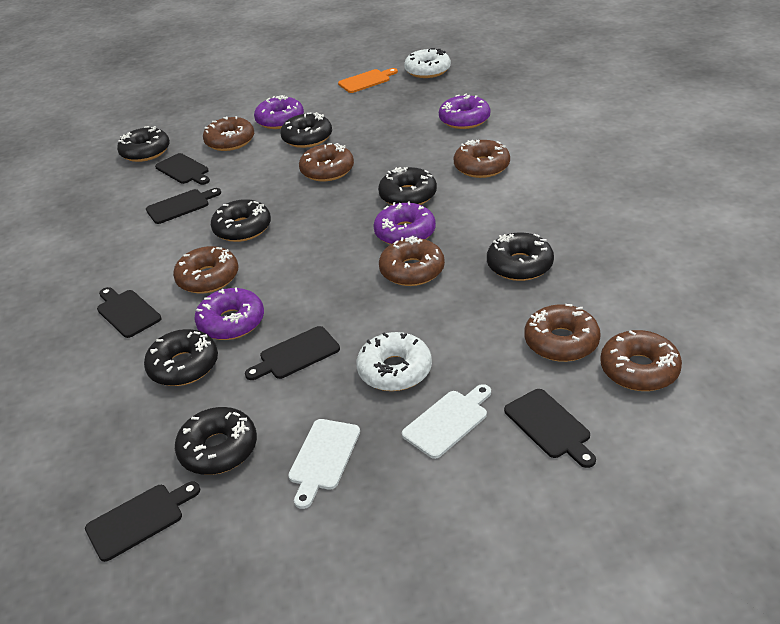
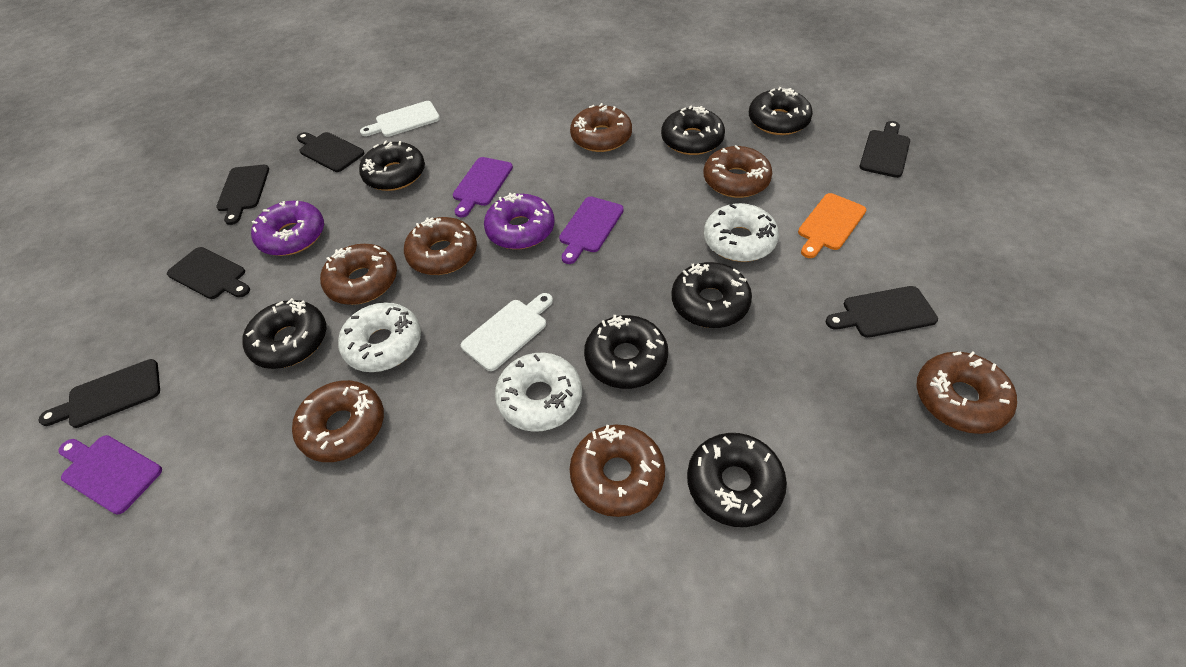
purple cutting board: 0 -> 3
purple donut: 4 -> 2
white donut: 2 -> 3

